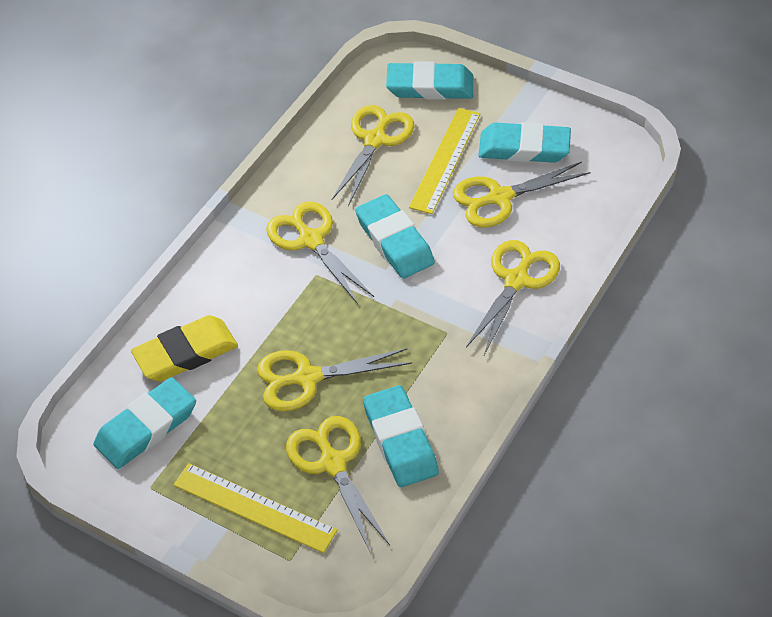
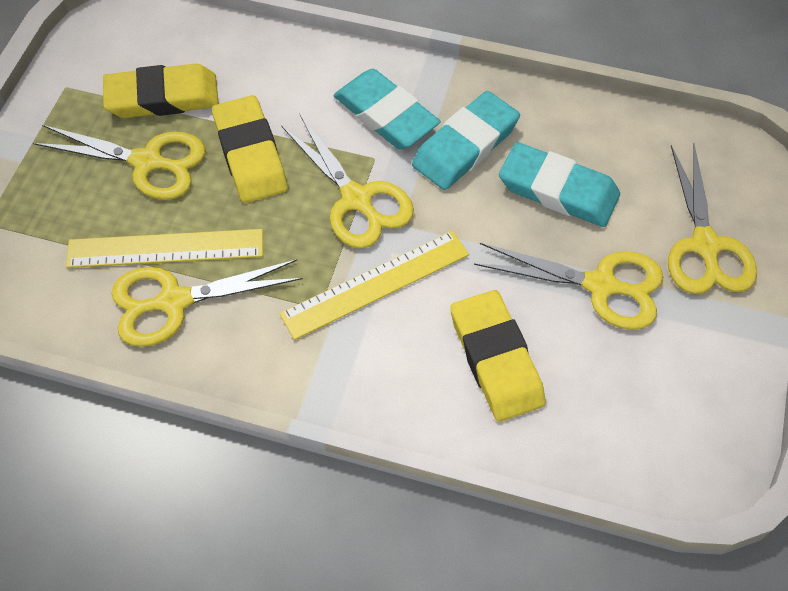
turquoise eraser: 5 -> 3
yellow eraser: 1 -> 3
yellow scissors: 6 -> 5

